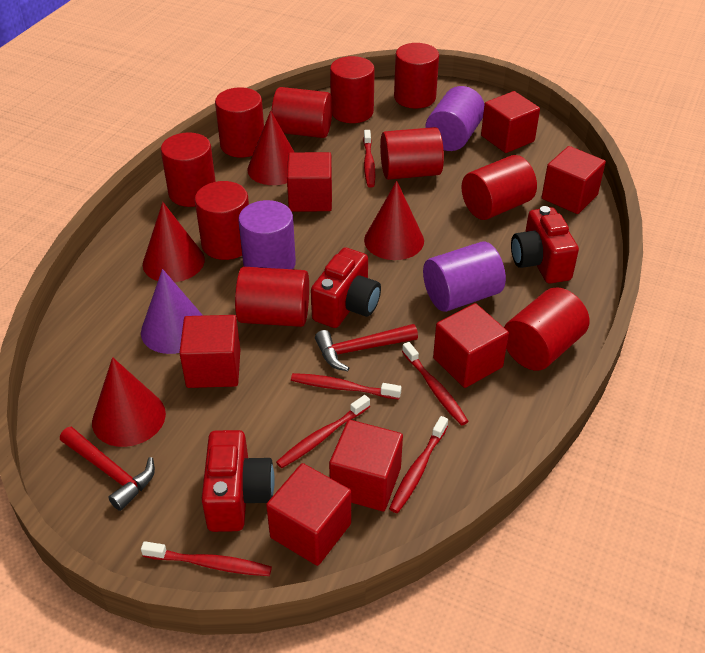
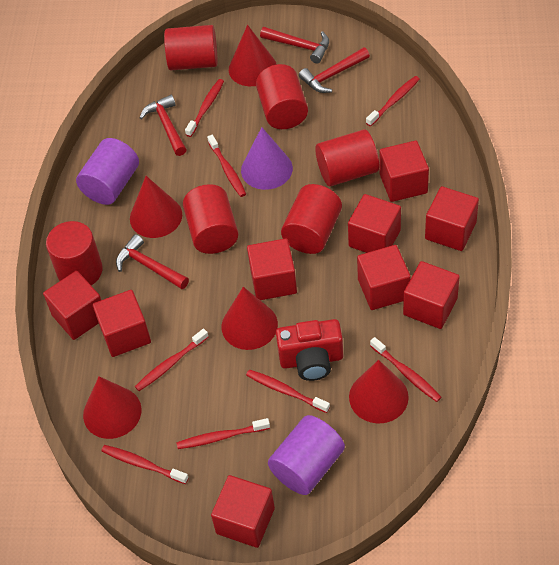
purple cylinder: 3 -> 2
red camera: 3 -> 1
red cone: 4 -> 5
red cube: 7 -> 9
red cylinder: 10 -> 6
red hammer: 2 -> 4
red toothbrush: 6 -> 8

